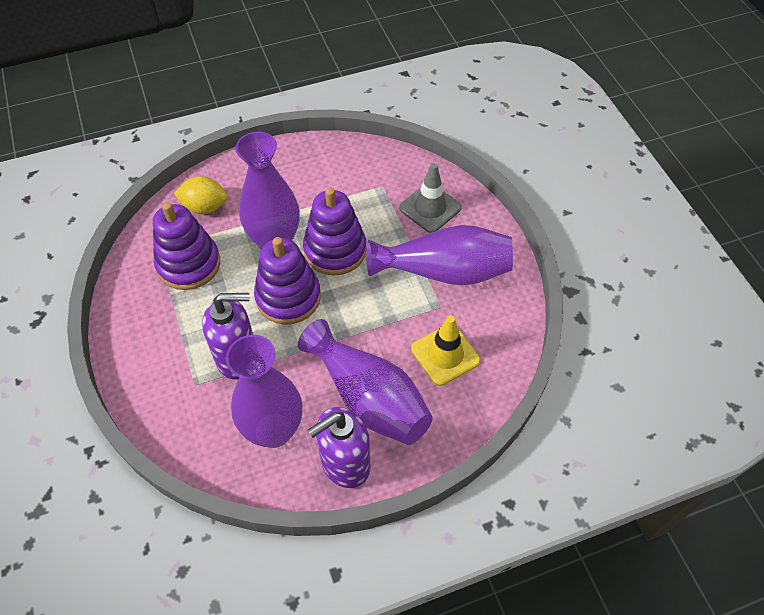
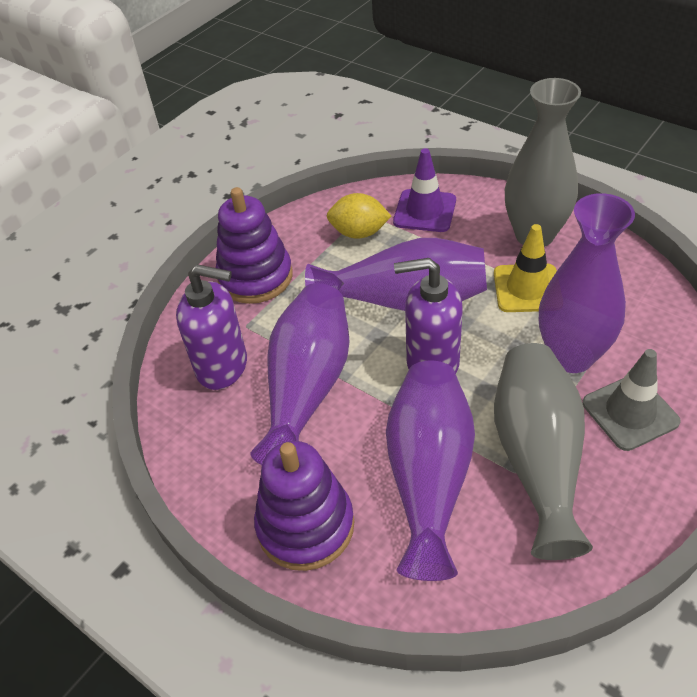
grey vase: 0 -> 2
purple stacking toy: 3 -> 2
purple traffic cone: 0 -> 1

